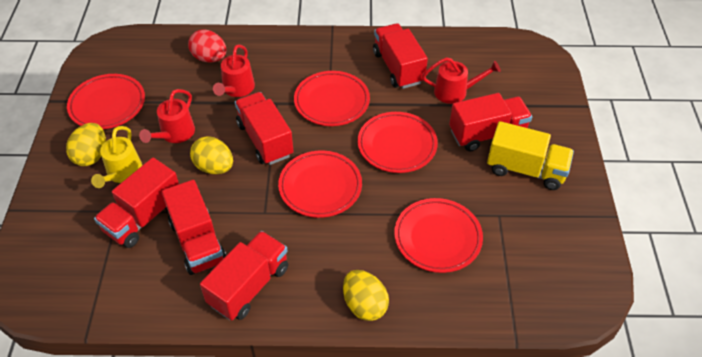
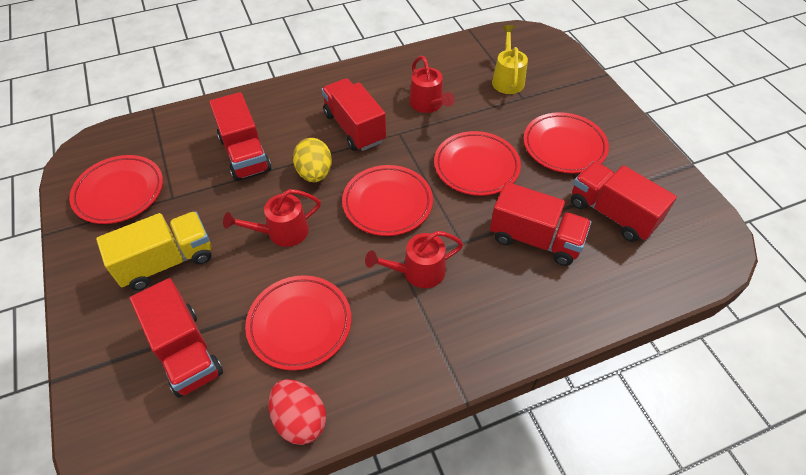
red truck: 6 -> 5
yellow egg: 3 -> 1

